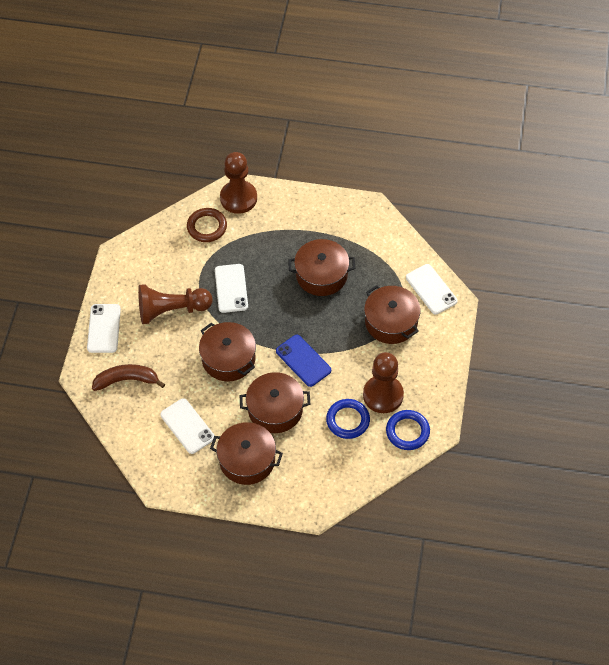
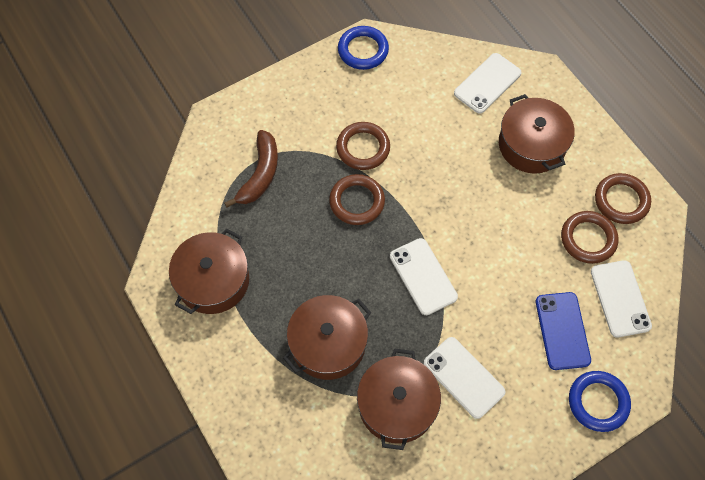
brown pawn: 3 -> 0
brown pot: 5 -> 4
brown ring: 1 -> 4

